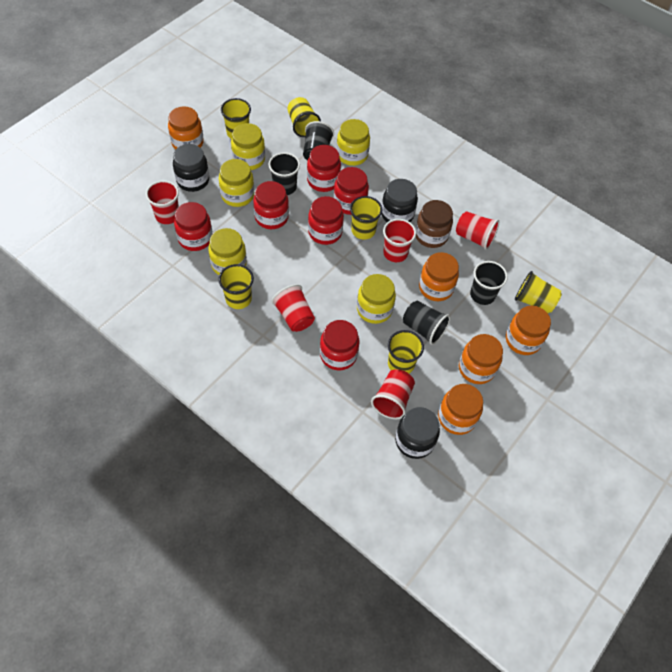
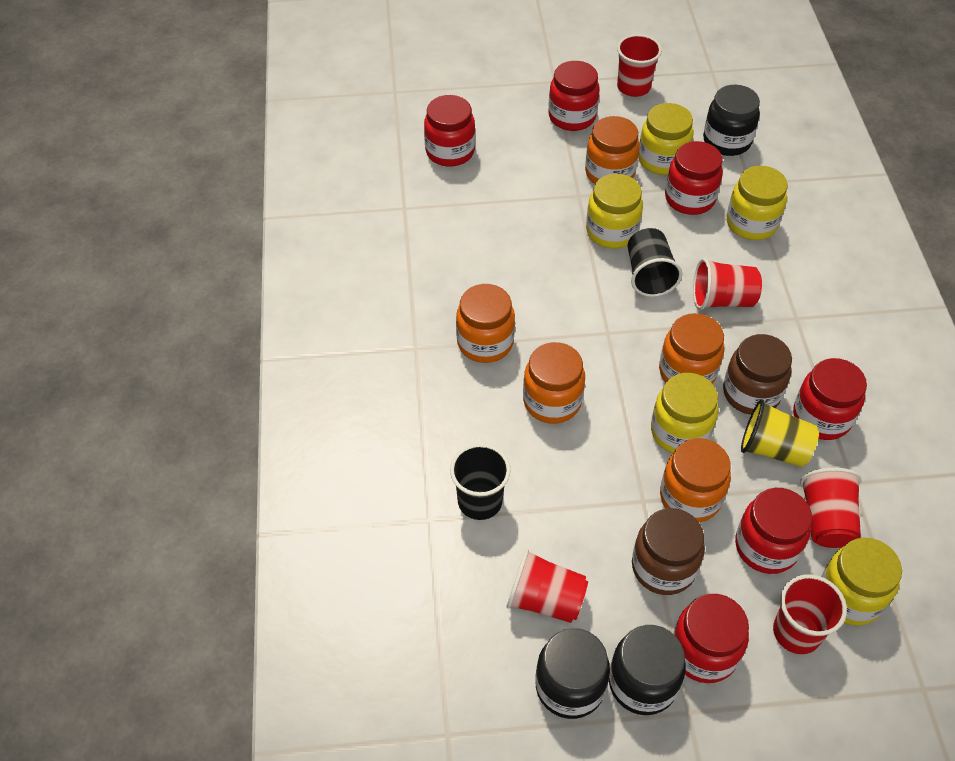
black cup: 4 -> 2
brown jar: 1 -> 2
yellow cup: 6 -> 1

